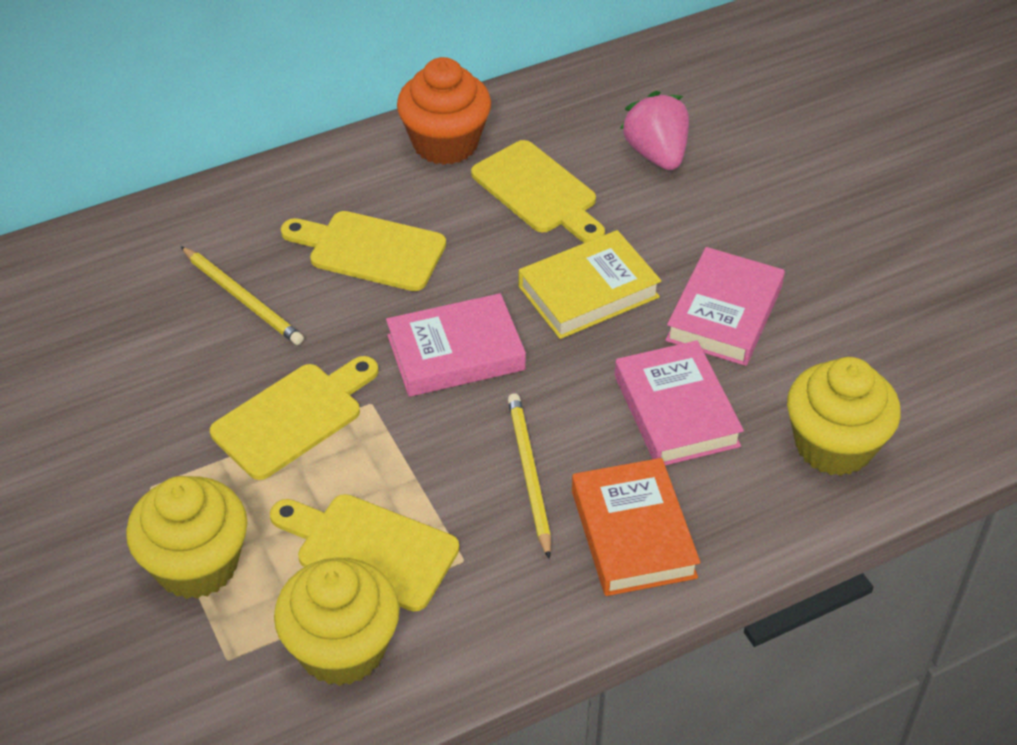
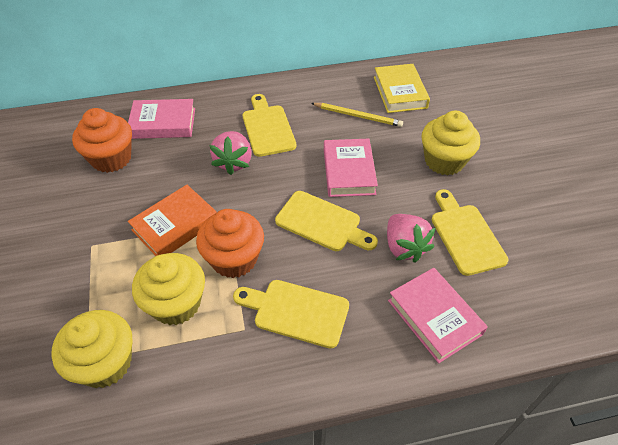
orange cupcake: 1 -> 2
pink strawberry: 1 -> 2
yellow pencil: 2 -> 1

